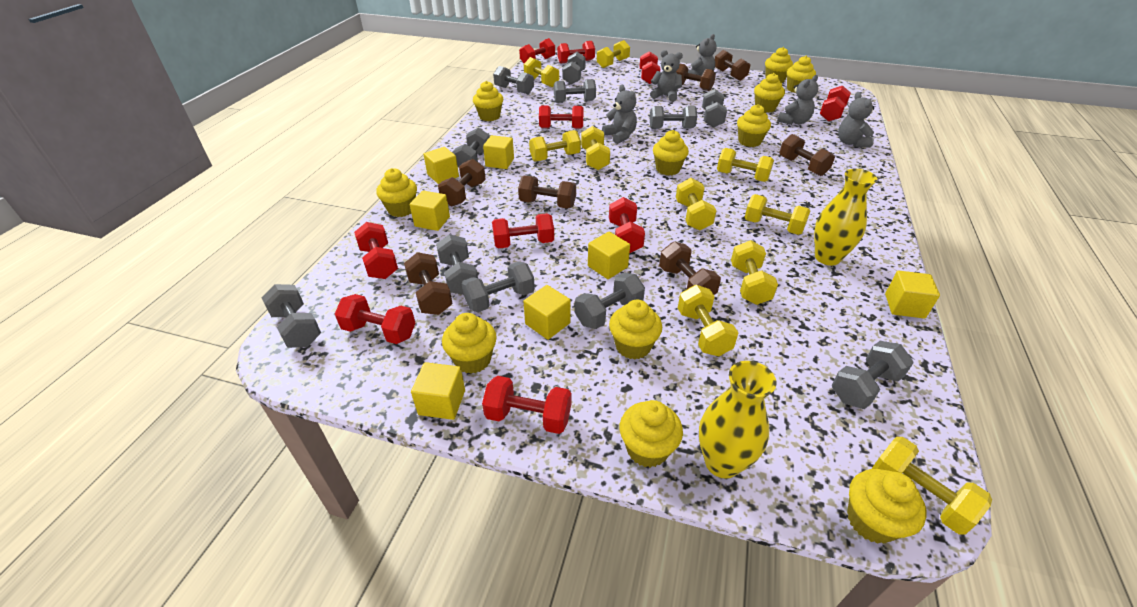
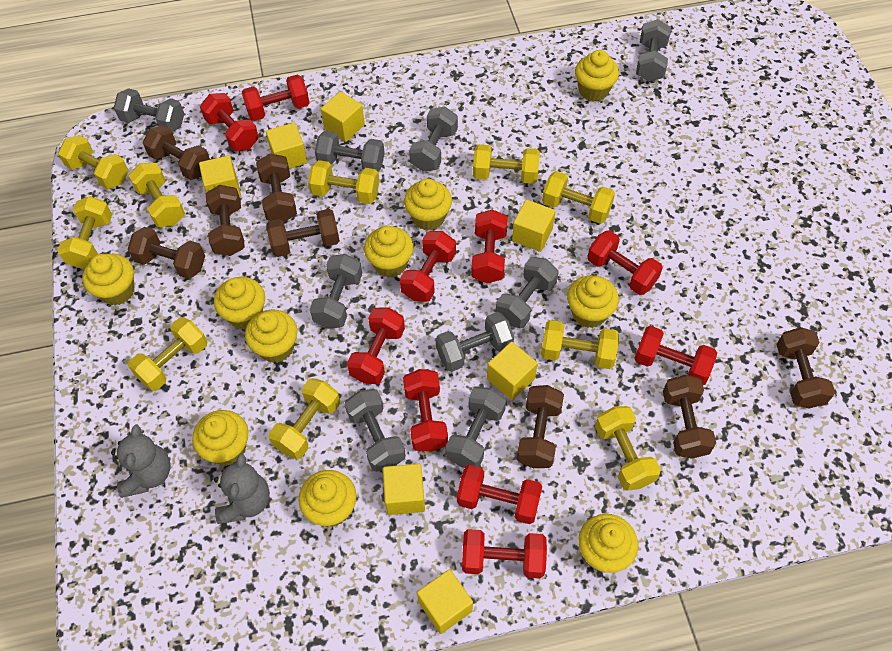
brown dumbbell: 7 -> 8
grey dumbbell: 11 -> 9
grey teddy bear: 5 -> 2
yellow cupcake: 11 -> 10
yellow vase: 2 -> 0

